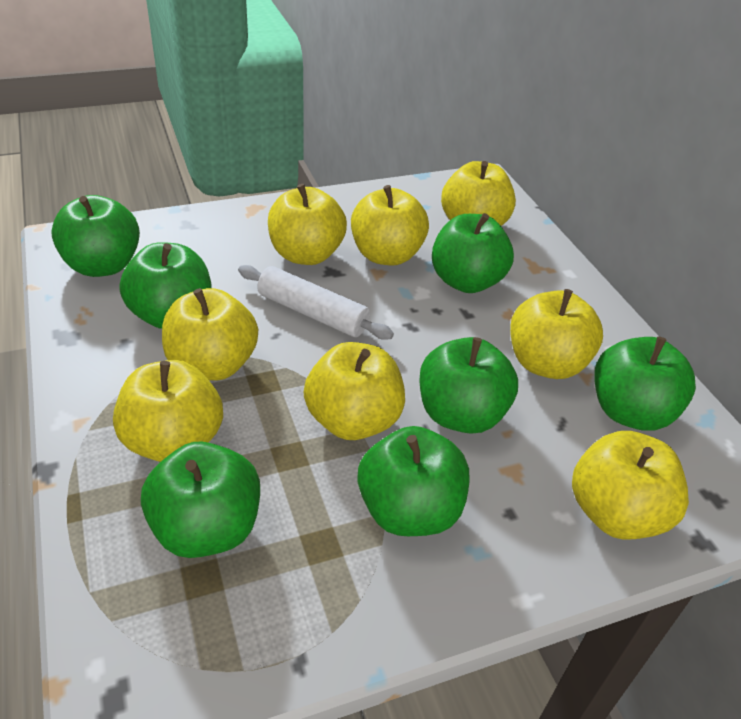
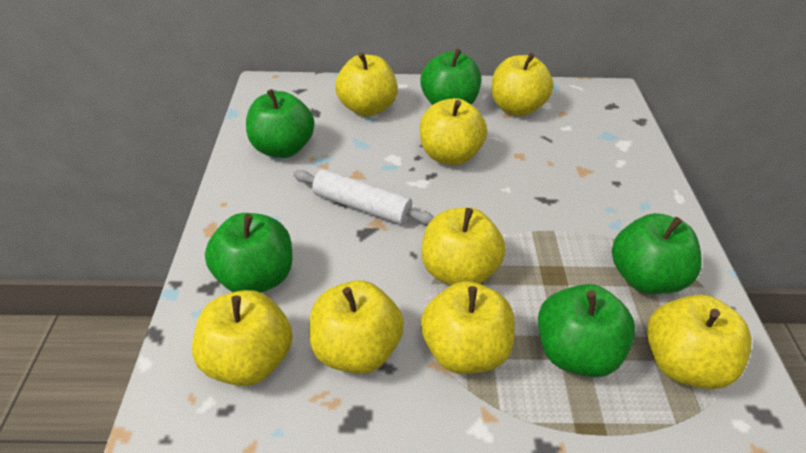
green apple: 7 -> 5

